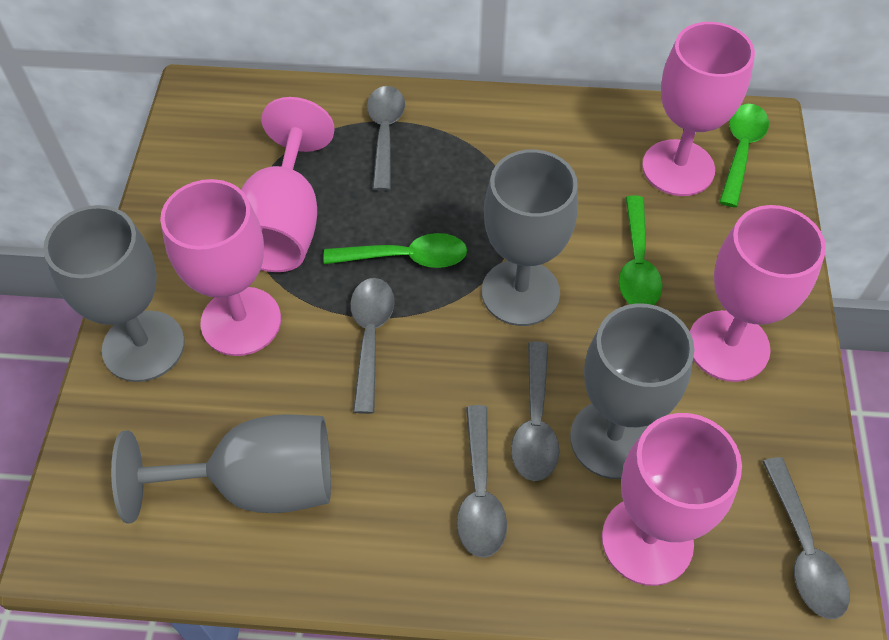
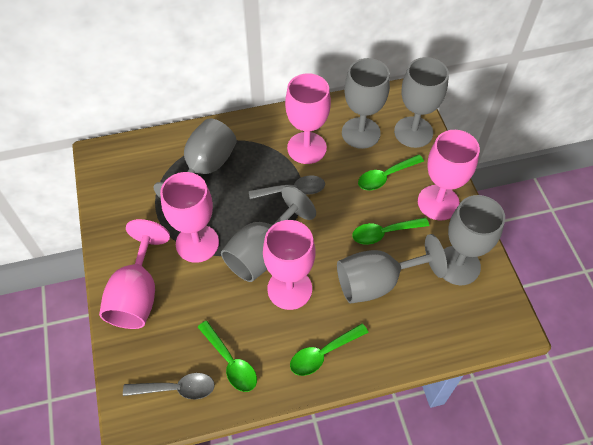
green spoon: 3 -> 4
grey goblet: 4 -> 6
grey spoon: 5 -> 2

